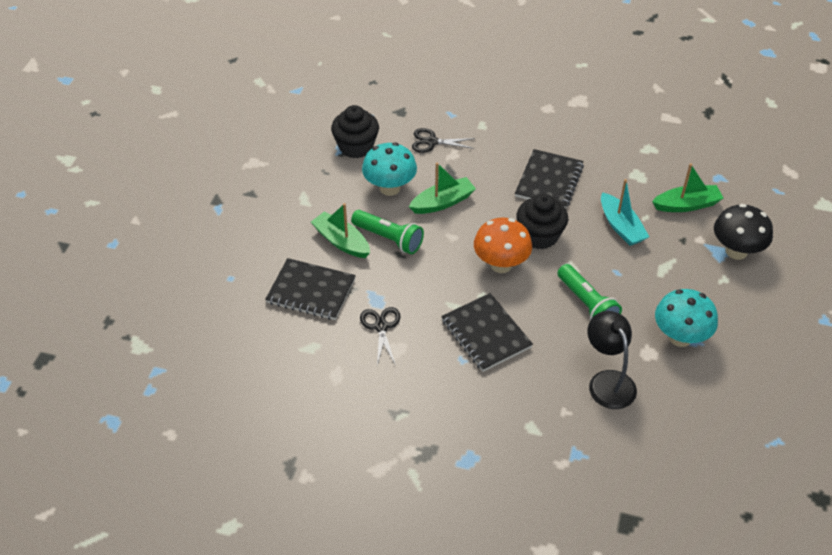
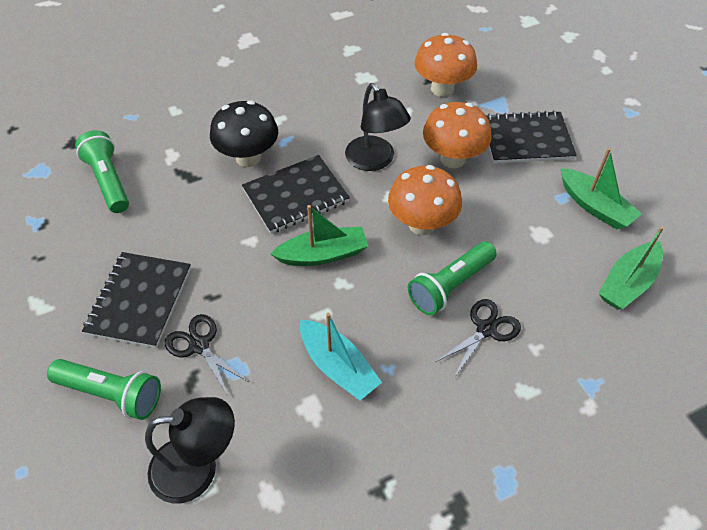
black cupcake: 2 -> 0
black lamp: 1 -> 2
green flashlight: 2 -> 3
orange mushroom: 1 -> 3
turquoise mushroom: 2 -> 0

